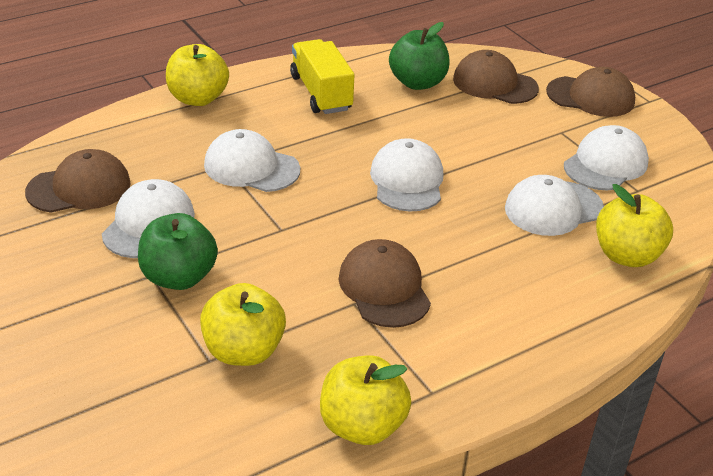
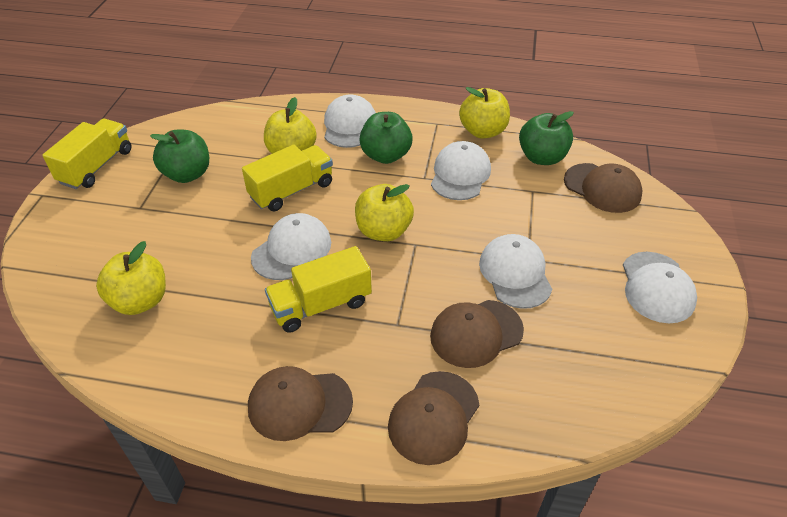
green apple: 2 -> 3
yellow truck: 1 -> 3

